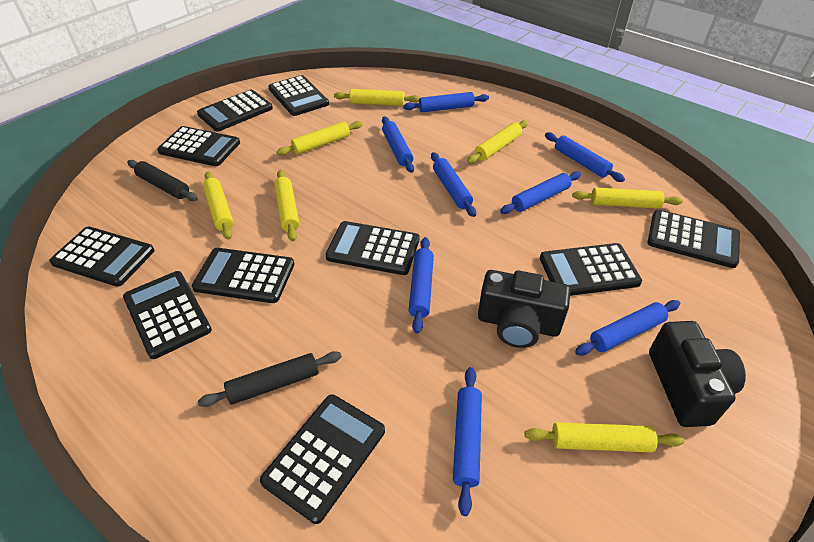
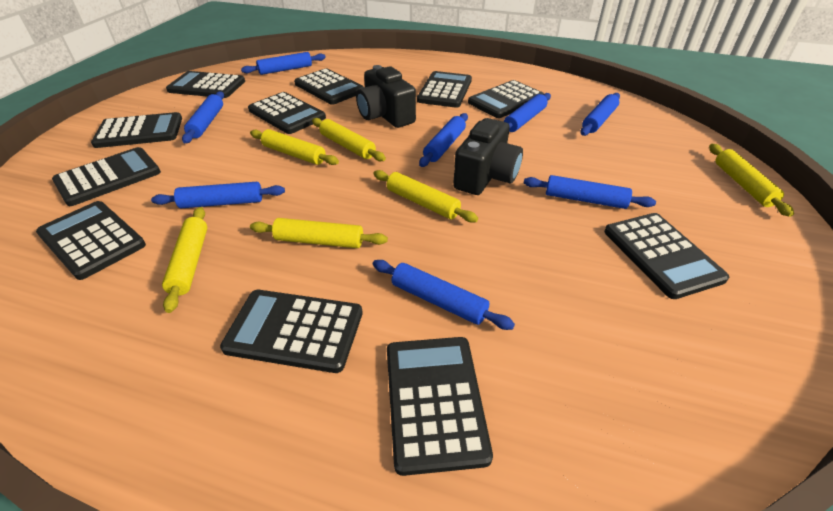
black calculator: 10 -> 11
black rolling pin: 2 -> 0
yellow rolling pin: 7 -> 6

